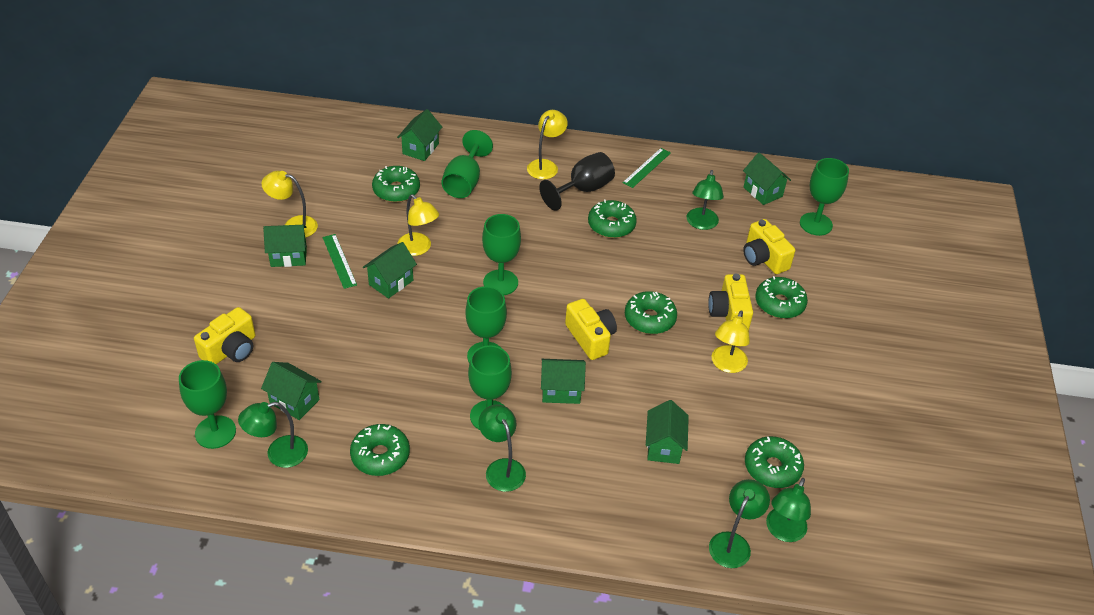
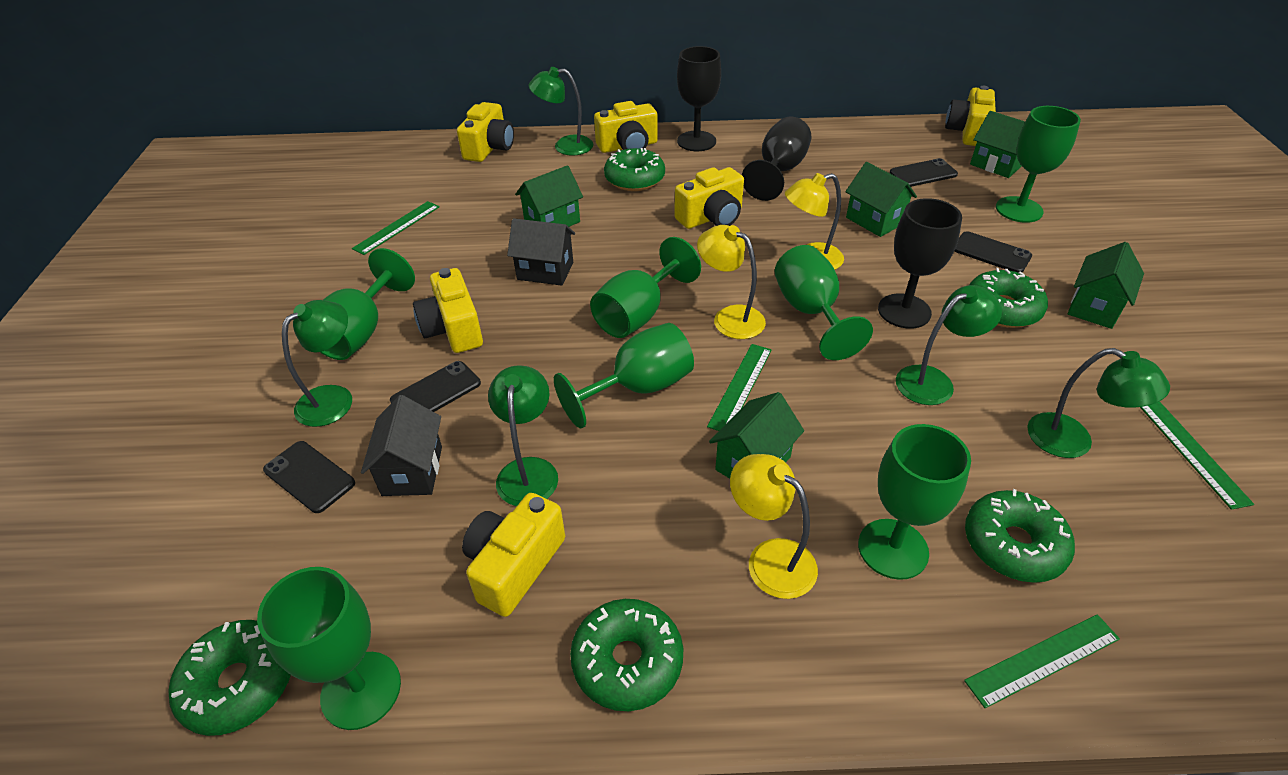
black goblet: 1 -> 3
black house: 0 -> 2
black phone: 0 -> 4
green donut: 6 -> 5
green goblet: 6 -> 7
green house: 7 -> 5
green ruler: 2 -> 4
yellow camera: 4 -> 6
yellow lamp: 4 -> 3

